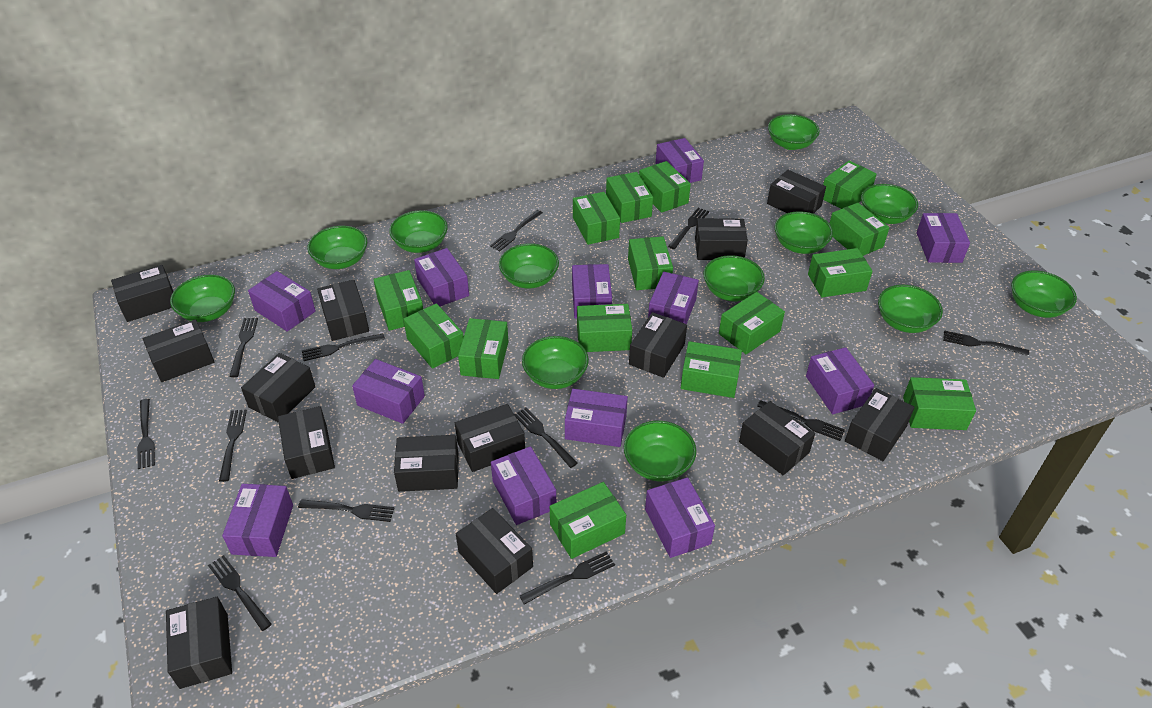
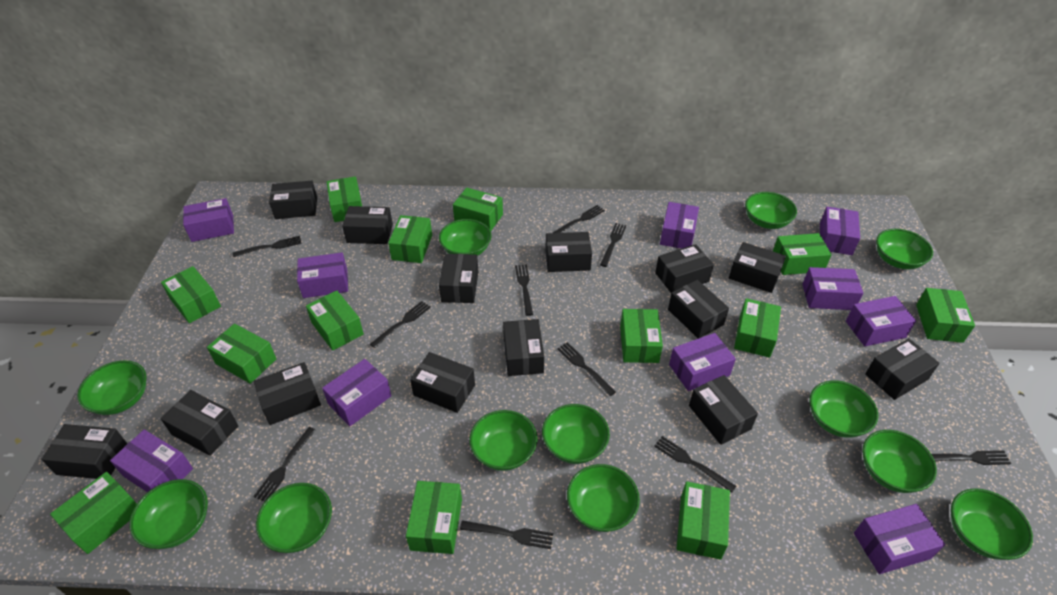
black fork: 12 -> 10
green box: 15 -> 13
purple box: 12 -> 10

